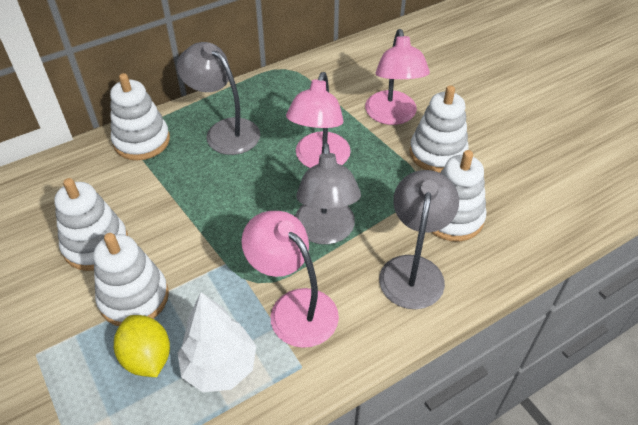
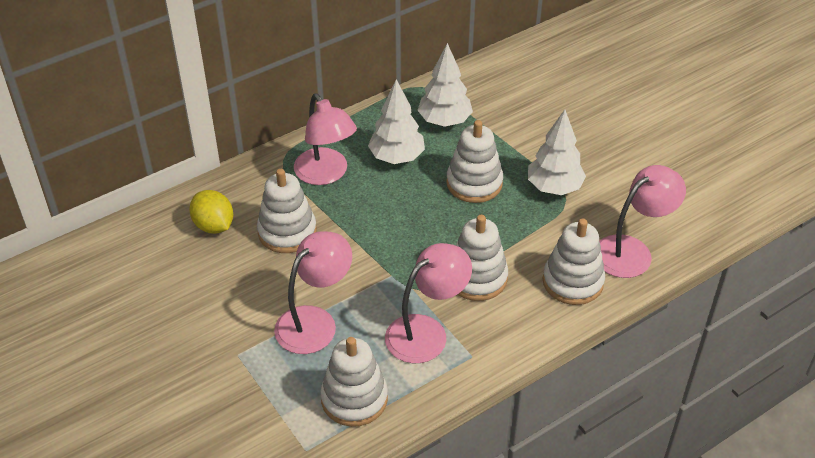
grey lamp: 3 -> 0
pink lamp: 3 -> 4
white tree: 1 -> 3

